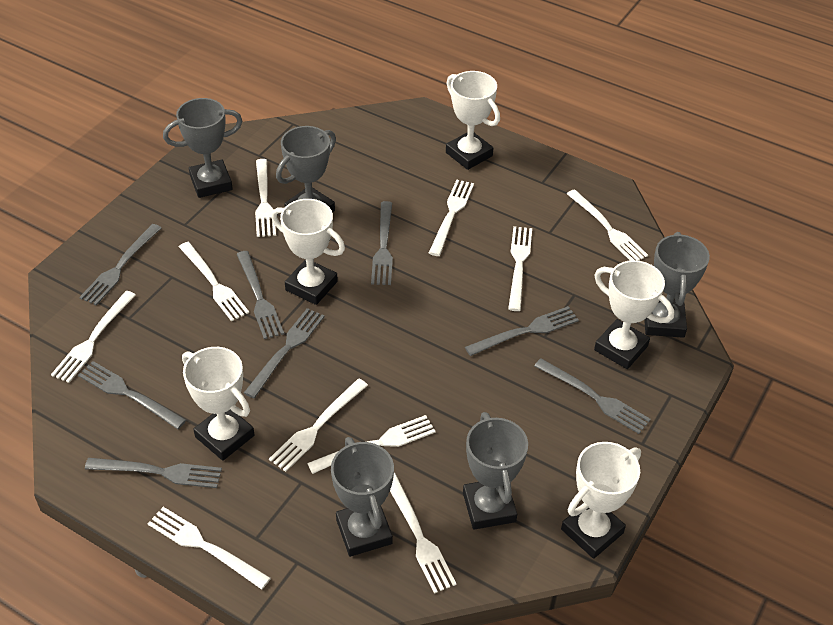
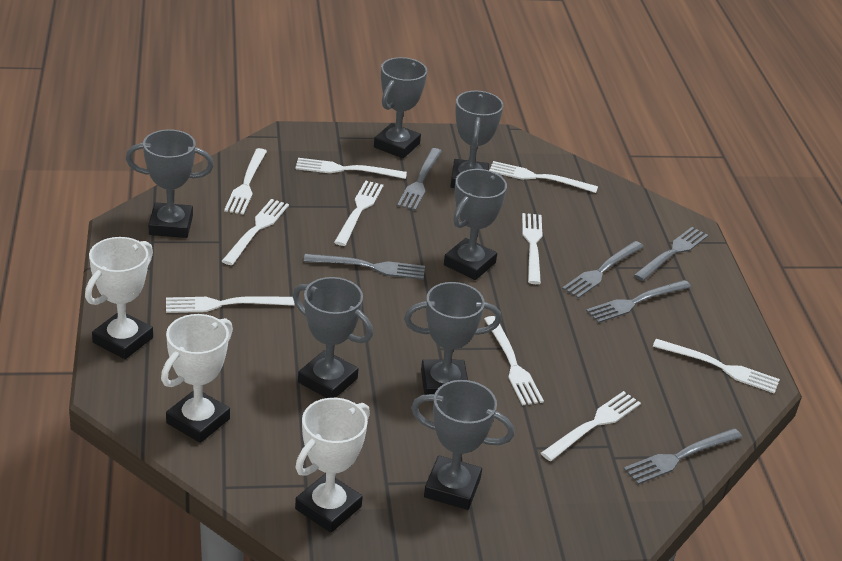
grey fork: 8 -> 6
grey trophy: 5 -> 7
white trophy: 5 -> 3

